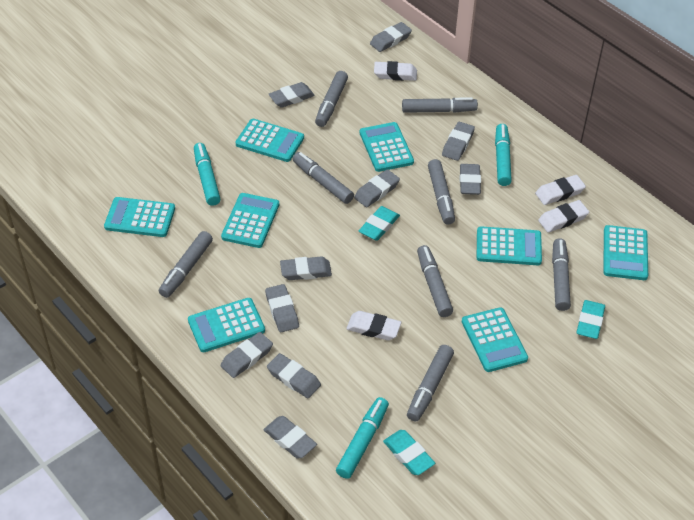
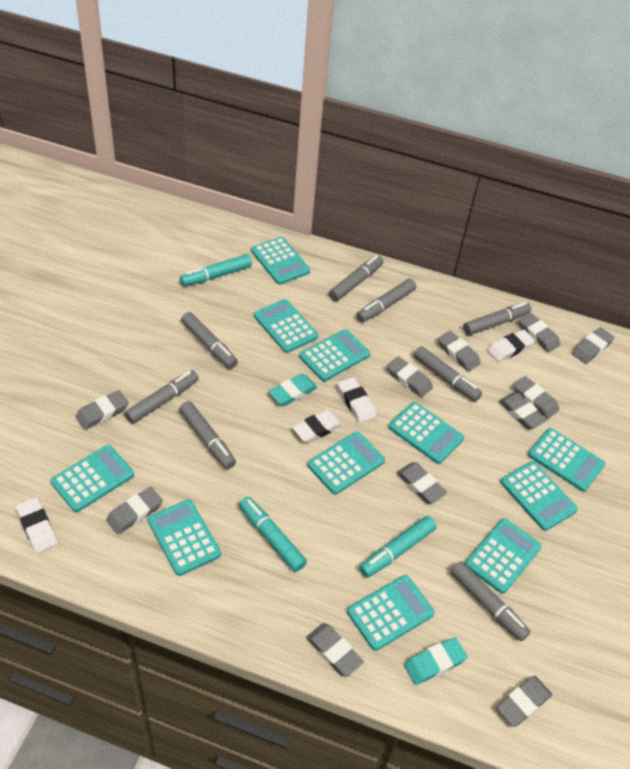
grey eraser: 10 -> 11
turquoise calculator: 8 -> 11
turquoise eraser: 3 -> 2

